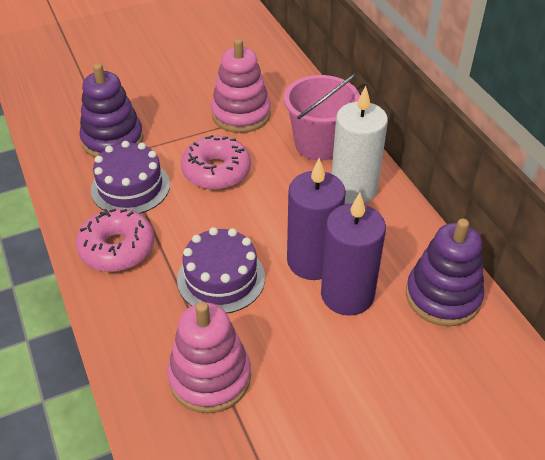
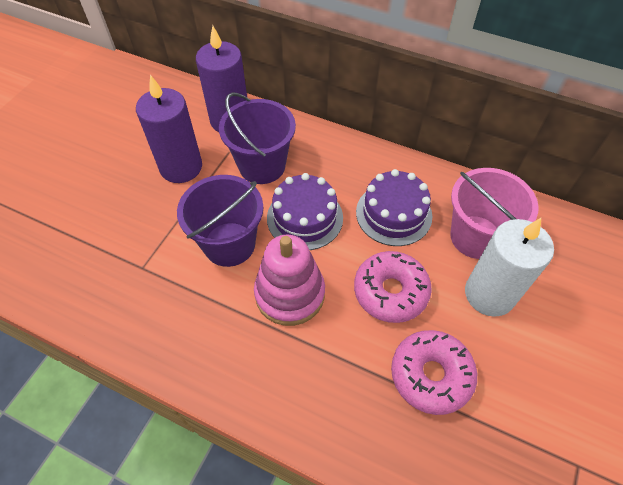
pink stacking toy: 2 -> 1
purple bucket: 0 -> 2
purple stacking toy: 2 -> 0

